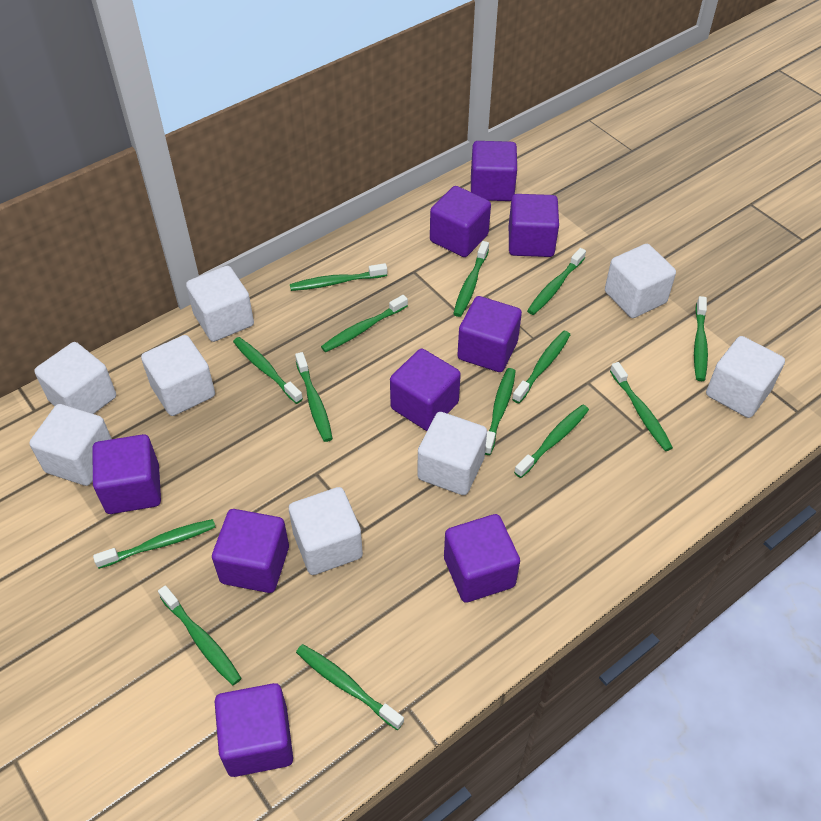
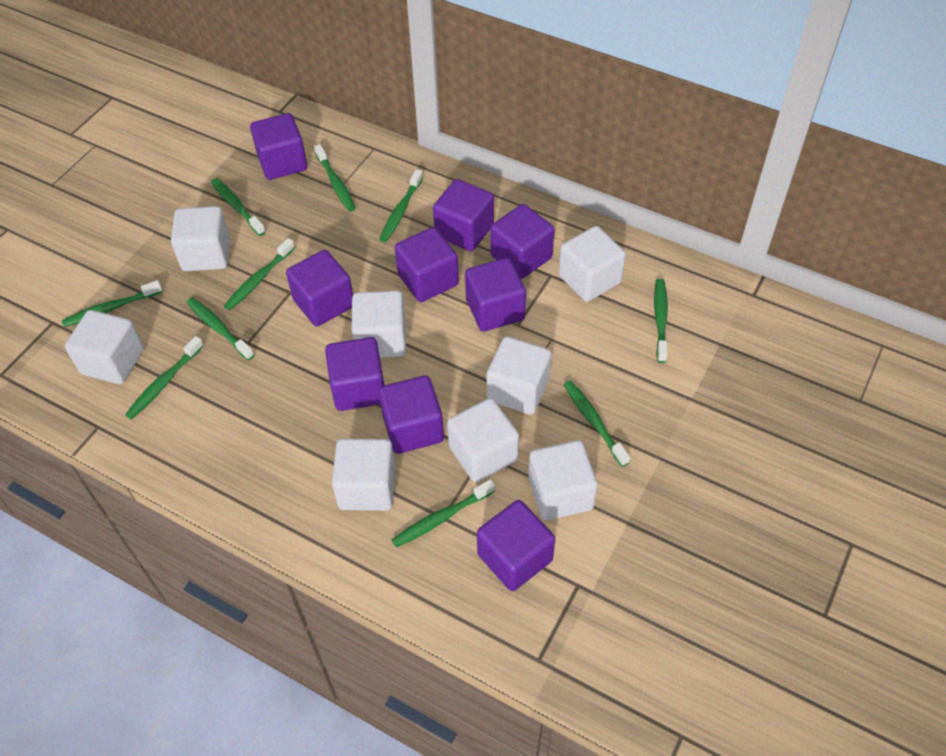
green toothbrush: 14 -> 10

